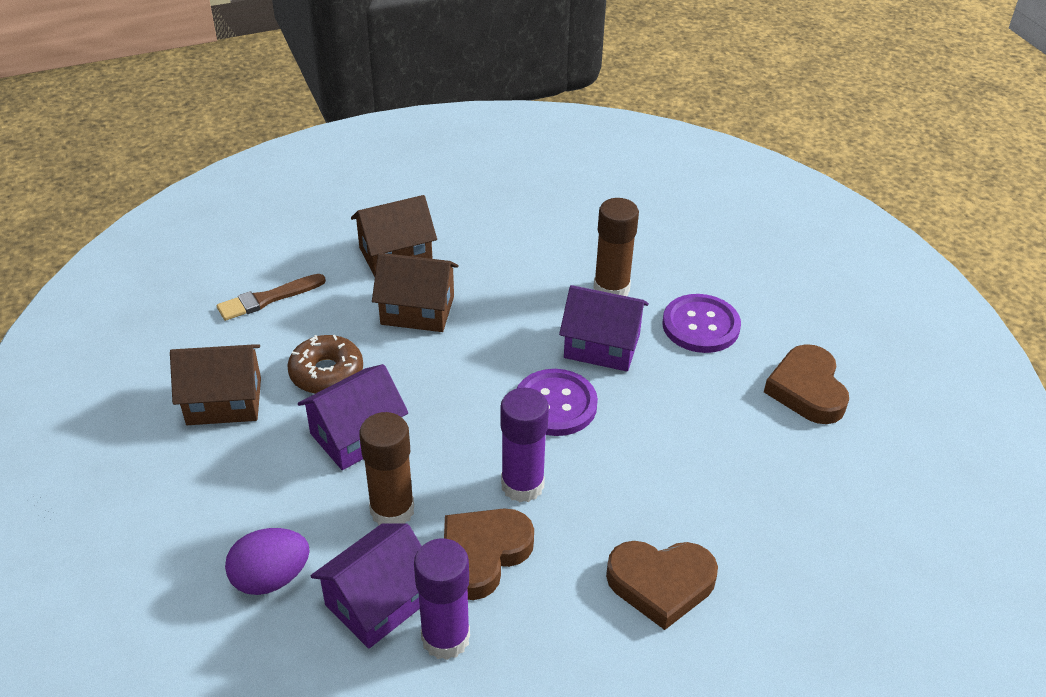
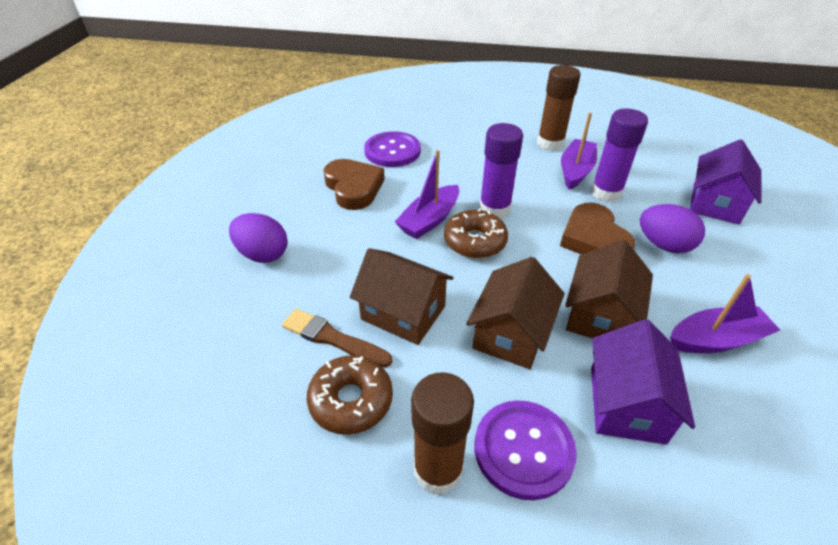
brown donut: 1 -> 2
brown heart: 3 -> 2
purple boat: 0 -> 3
purple egg: 1 -> 2
purple house: 3 -> 2

